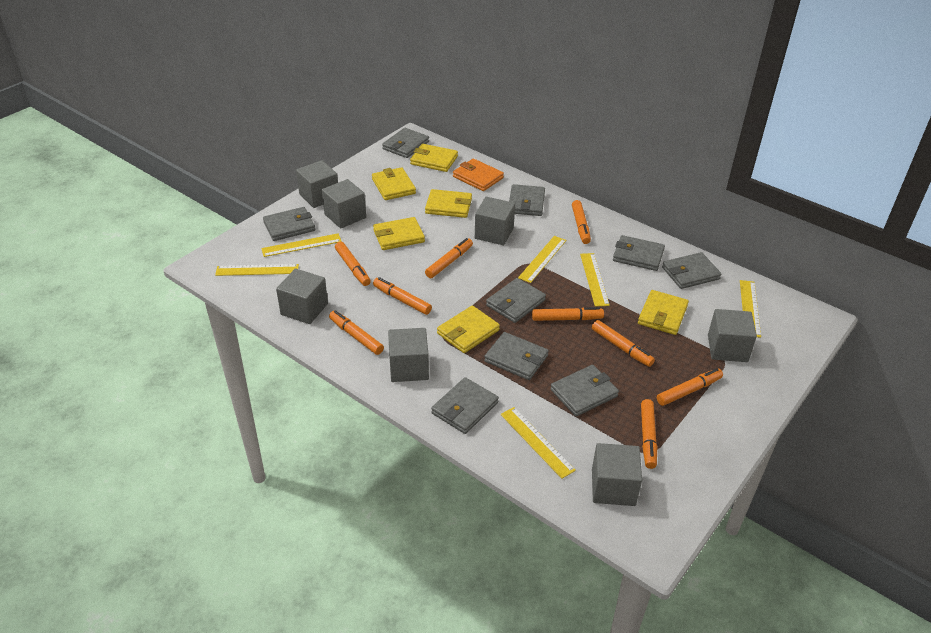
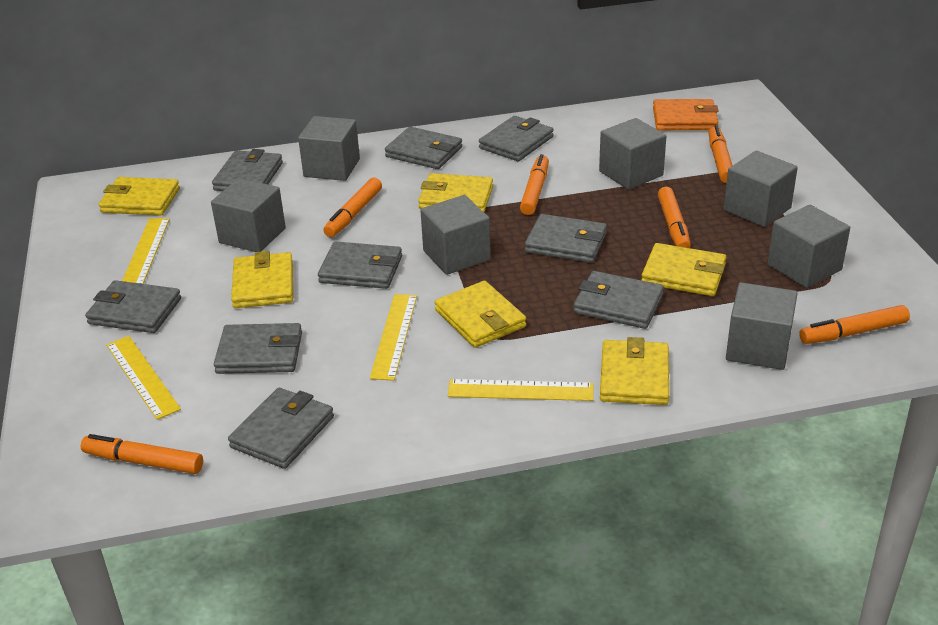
orange marker: 9 -> 6
yellow ruler: 6 -> 4

